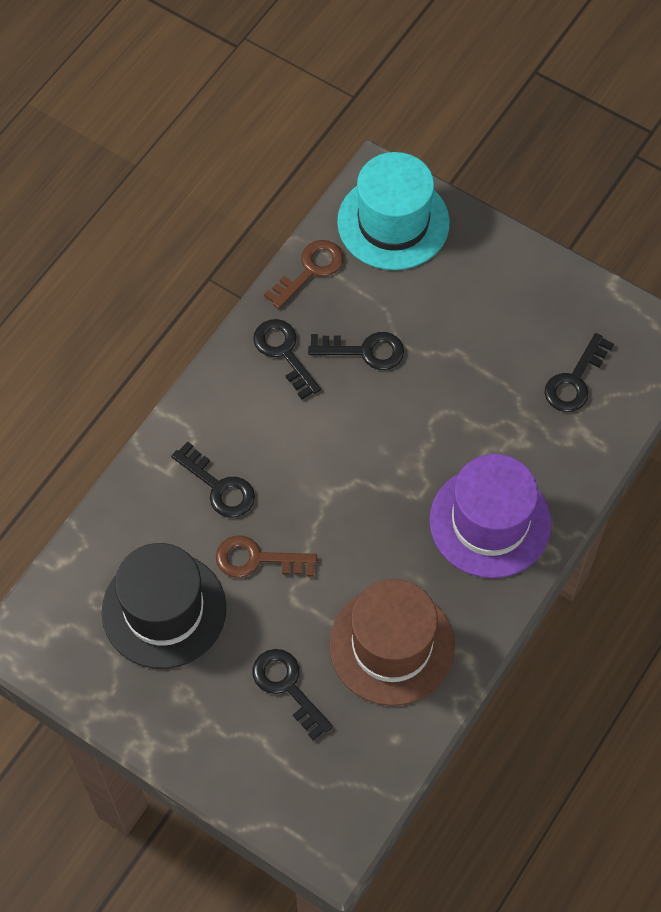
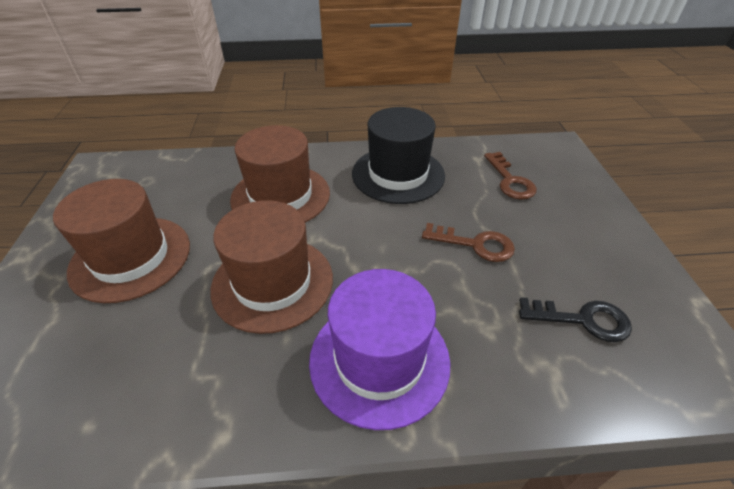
black key: 5 -> 1
brown hat: 1 -> 3
turquoise hat: 1 -> 0

